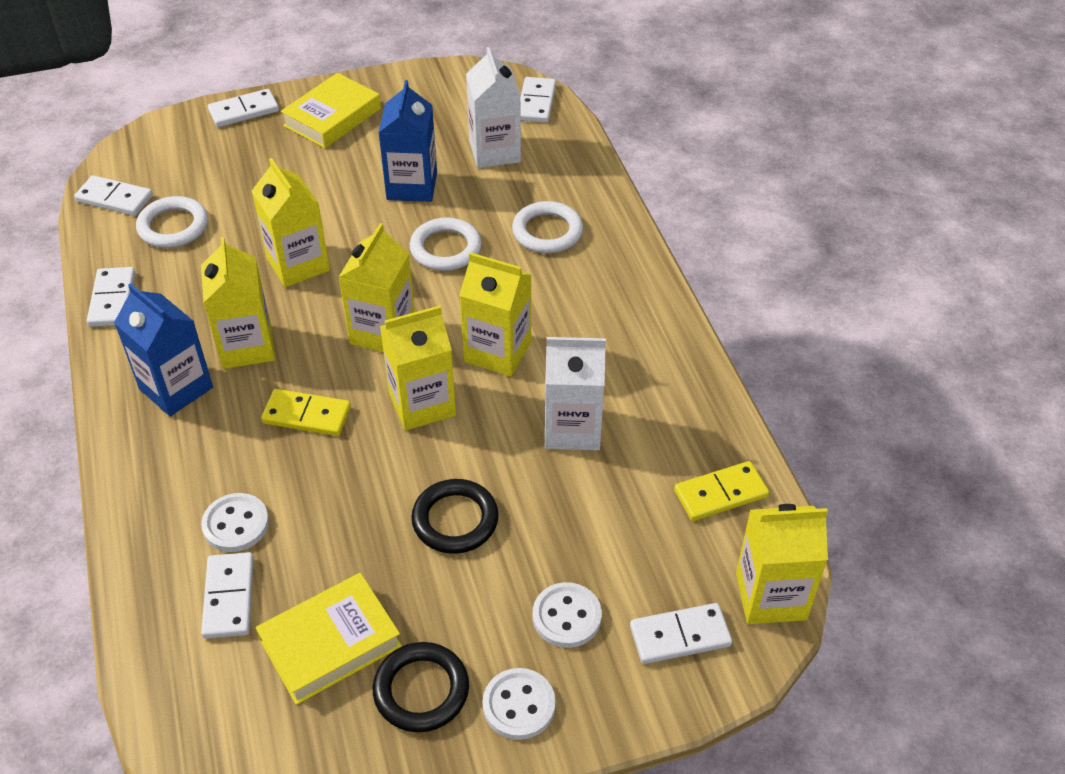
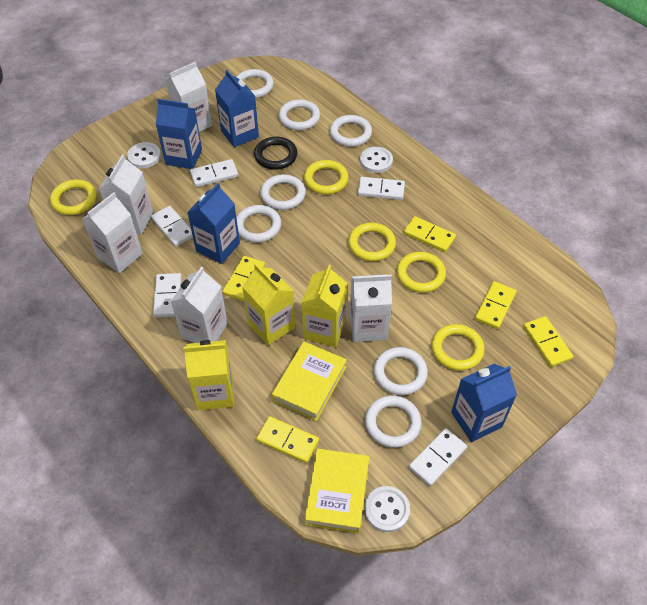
black ring: 2 -> 1
blue carton: 2 -> 4
white carton: 2 -> 5
white domino: 6 -> 5
white ring: 3 -> 7
yellow carton: 6 -> 3
yellow domino: 2 -> 5
yellow ring: 0 -> 5

